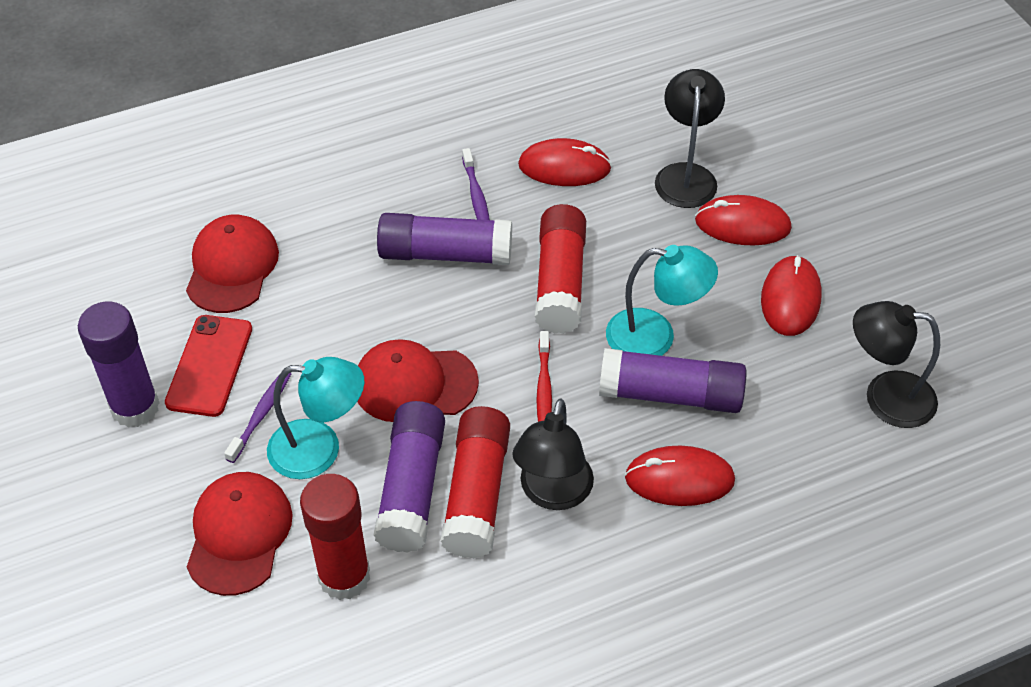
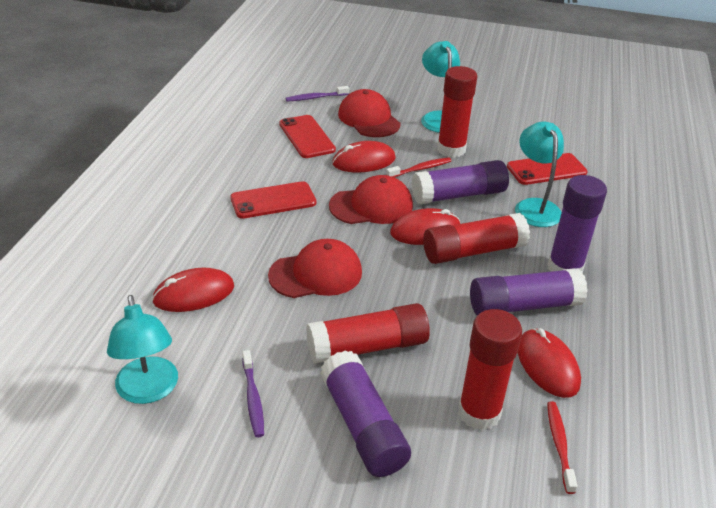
black lamp: 3 -> 0
red glue stick: 3 -> 4
red phone: 1 -> 3
red toothbrush: 1 -> 2
turquoise lamp: 2 -> 3

